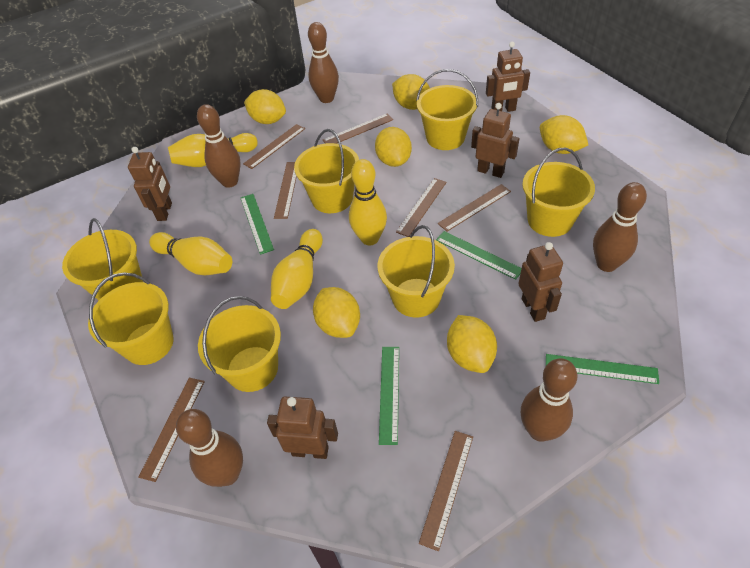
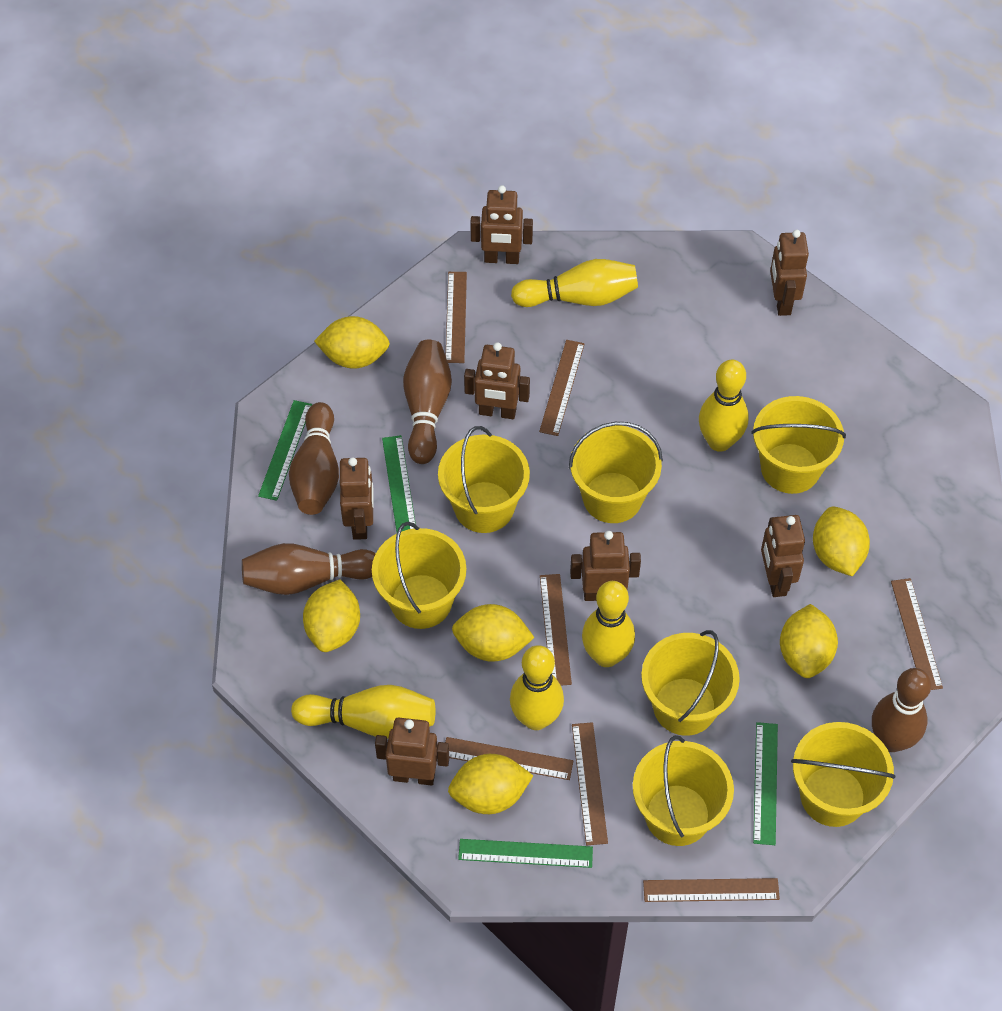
brown bowling pin: 5 -> 4
brown robot: 5 -> 7
yellow bowling pin: 4 -> 5

